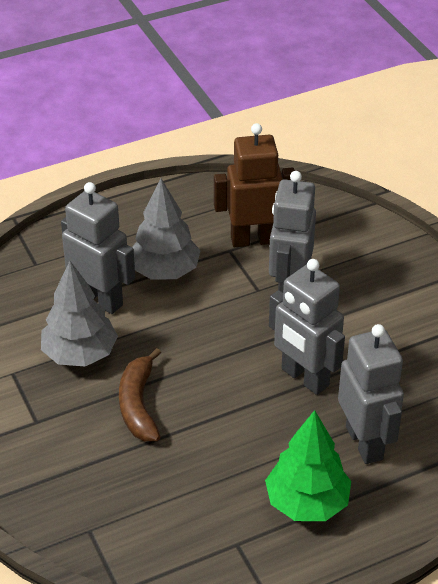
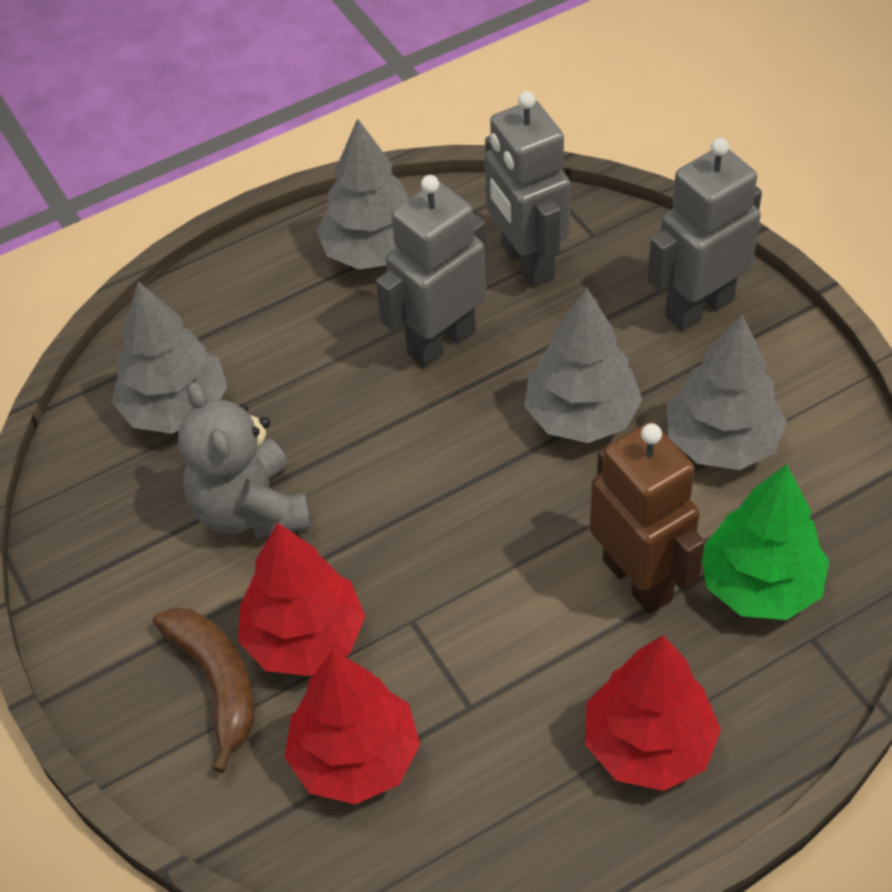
grey robot: 4 -> 3
grey teddy bear: 0 -> 1
grey tree: 2 -> 4
red tree: 0 -> 3

